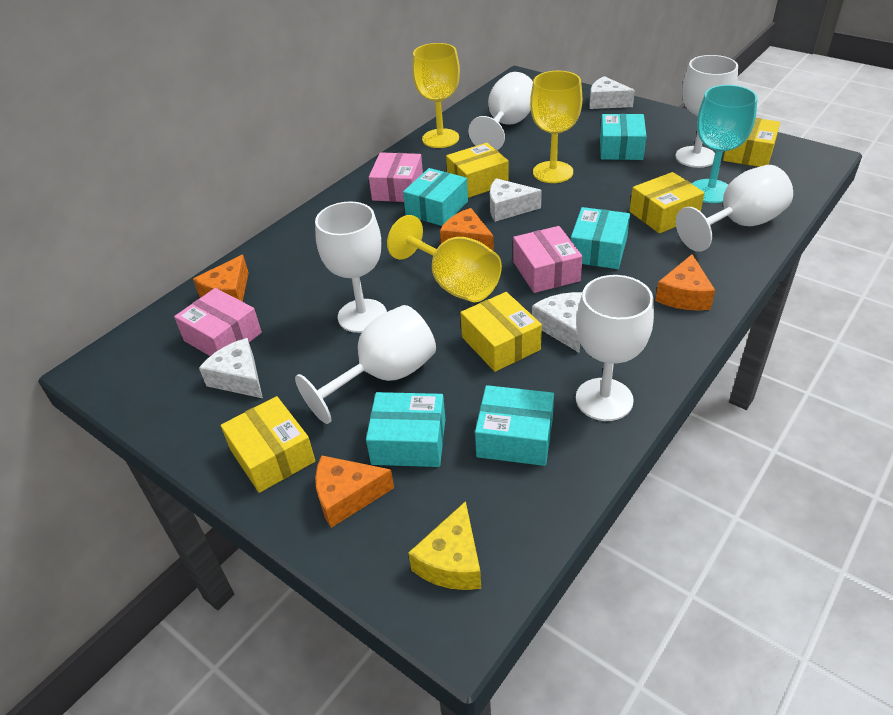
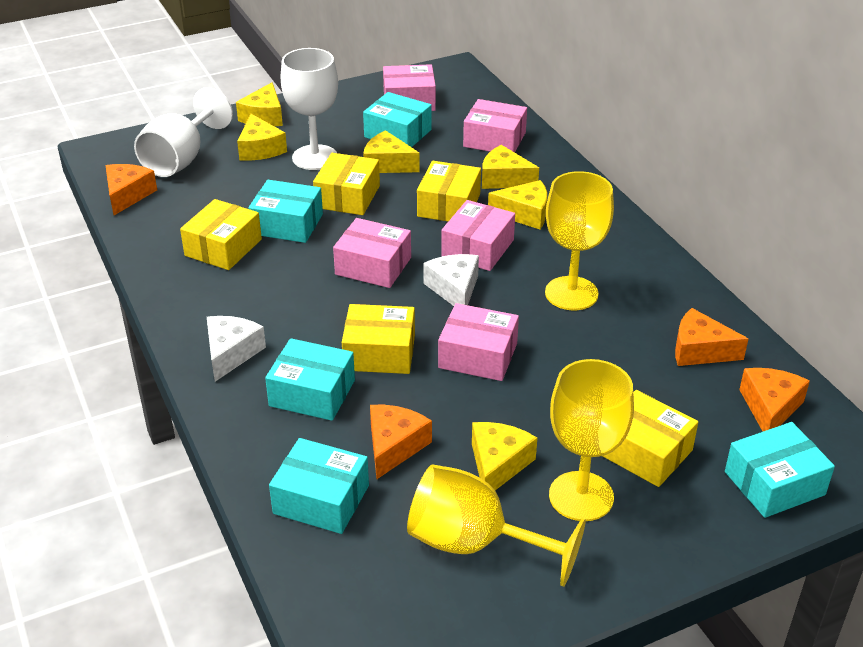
pink box: 3 -> 5
turquoise goblet: 1 -> 0
white cheese: 4 -> 2
white goblet: 6 -> 2
yellow cheese: 1 -> 6

